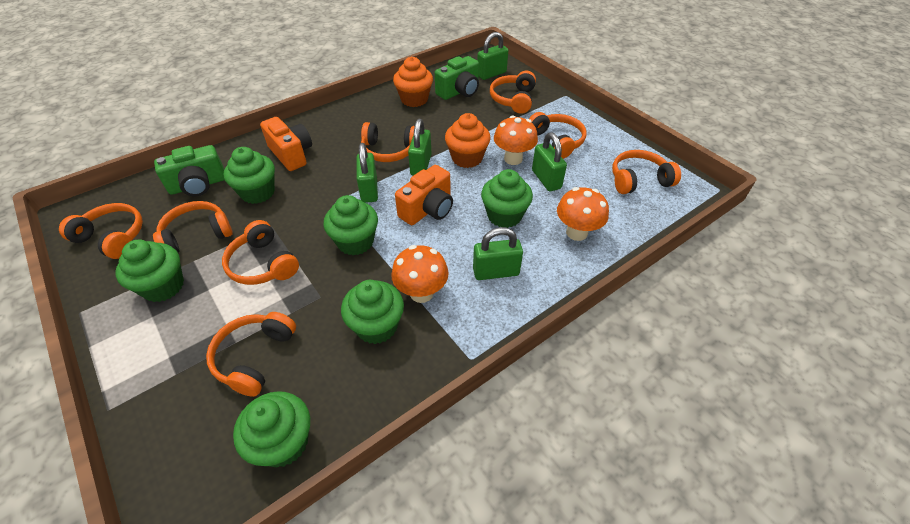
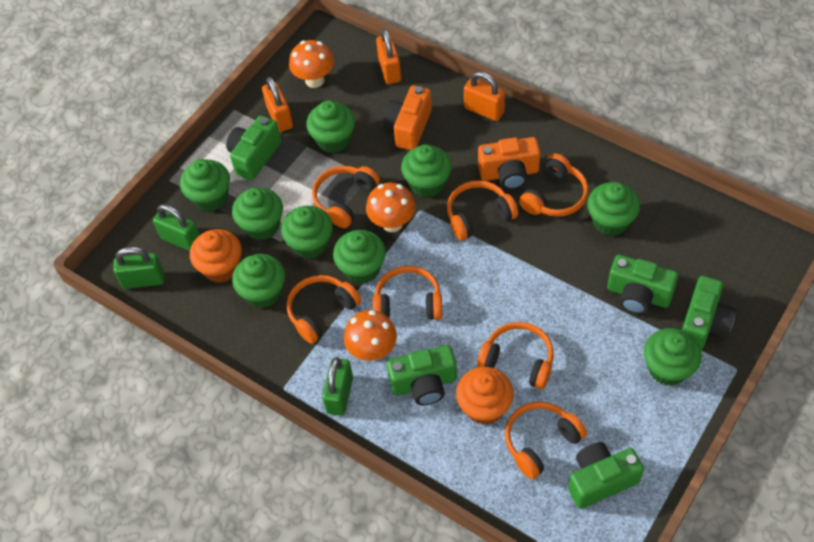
green camera: 2 -> 5
green cupcake: 6 -> 9
green padlock: 5 -> 3
orange headphones: 8 -> 7
orange padlock: 0 -> 3

